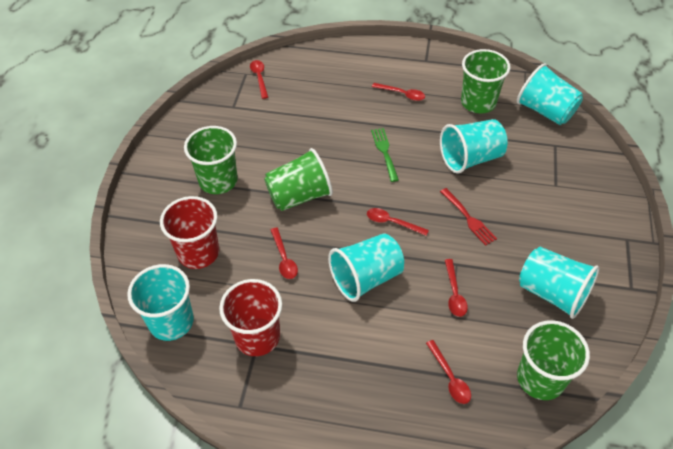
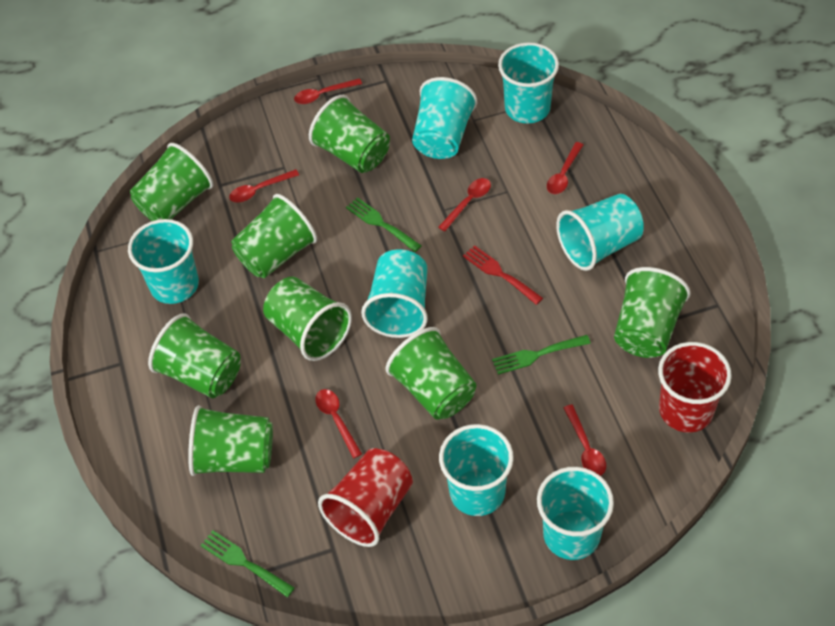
green cup: 4 -> 8
green fork: 1 -> 3
turquoise cup: 5 -> 7

